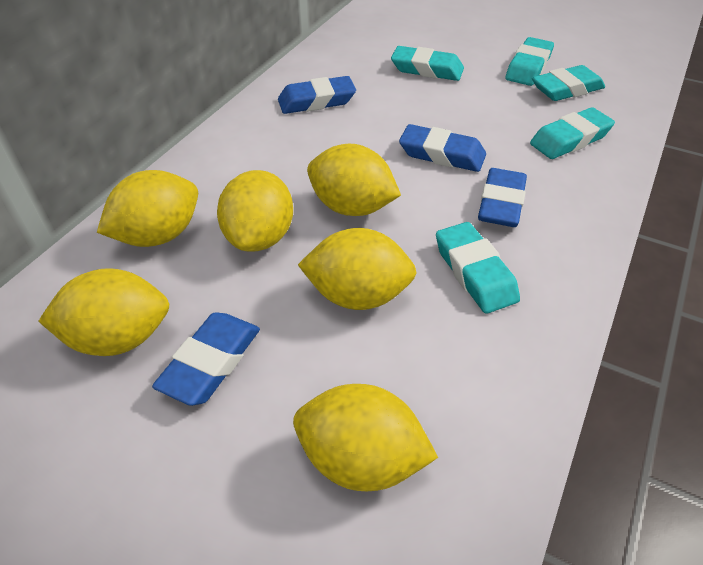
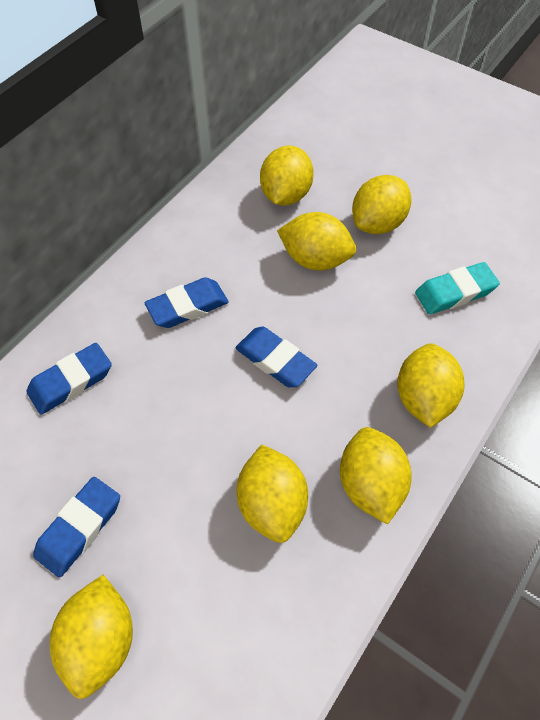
turquoise eraser: 5 -> 1
yellow lemon: 6 -> 7

